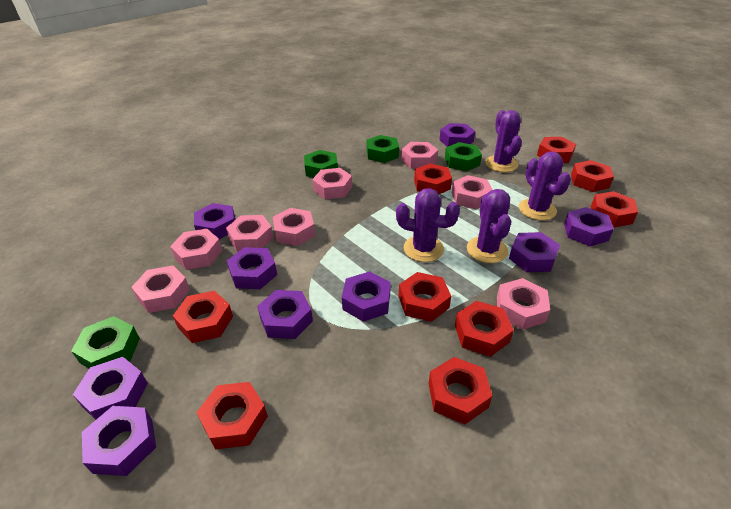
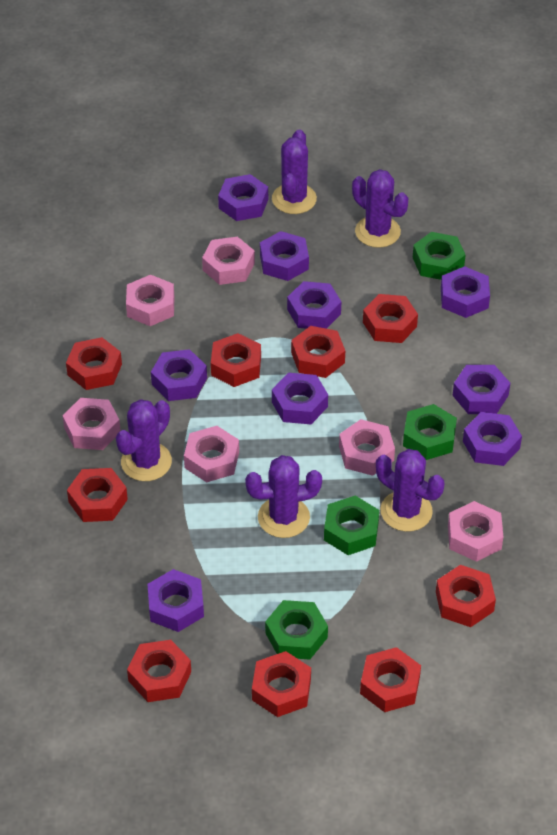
pink nut: 8 -> 6
purple cactus: 4 -> 5

